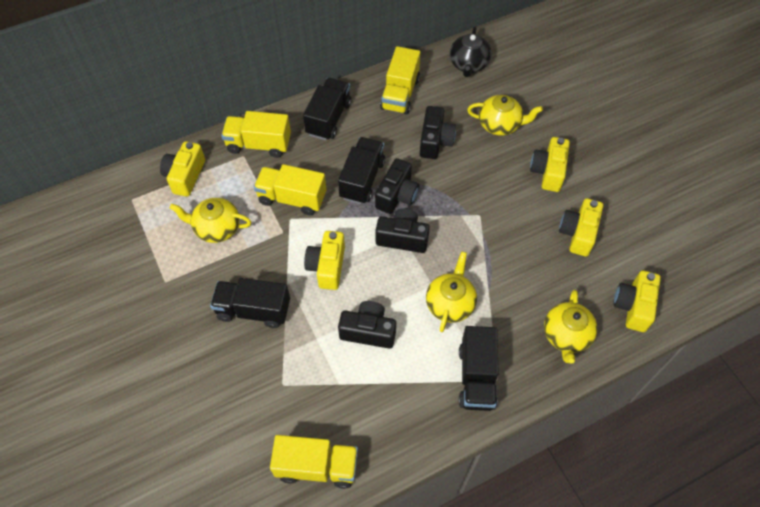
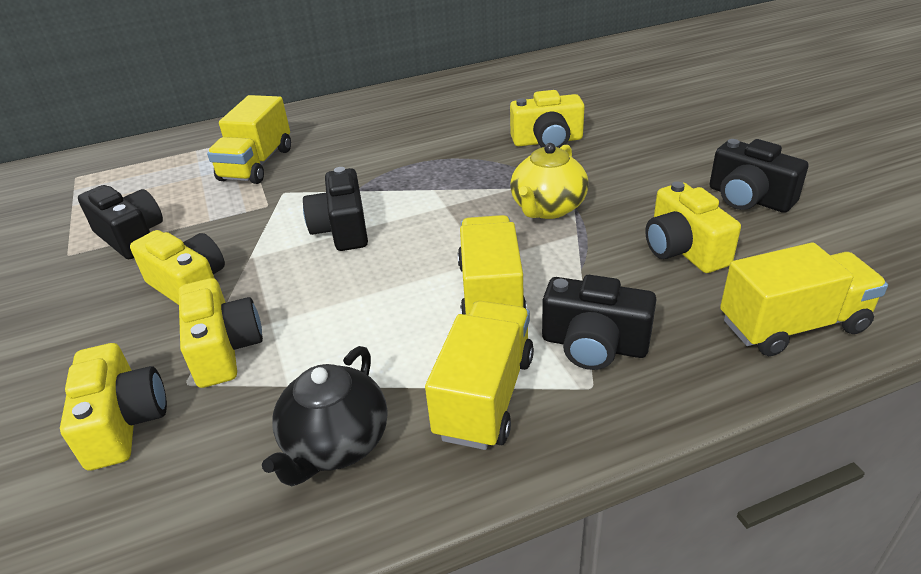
black truck: 4 -> 0
yellow teapot: 4 -> 1

